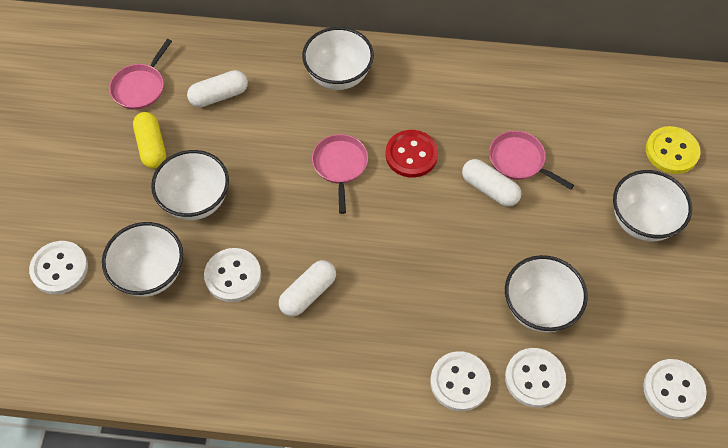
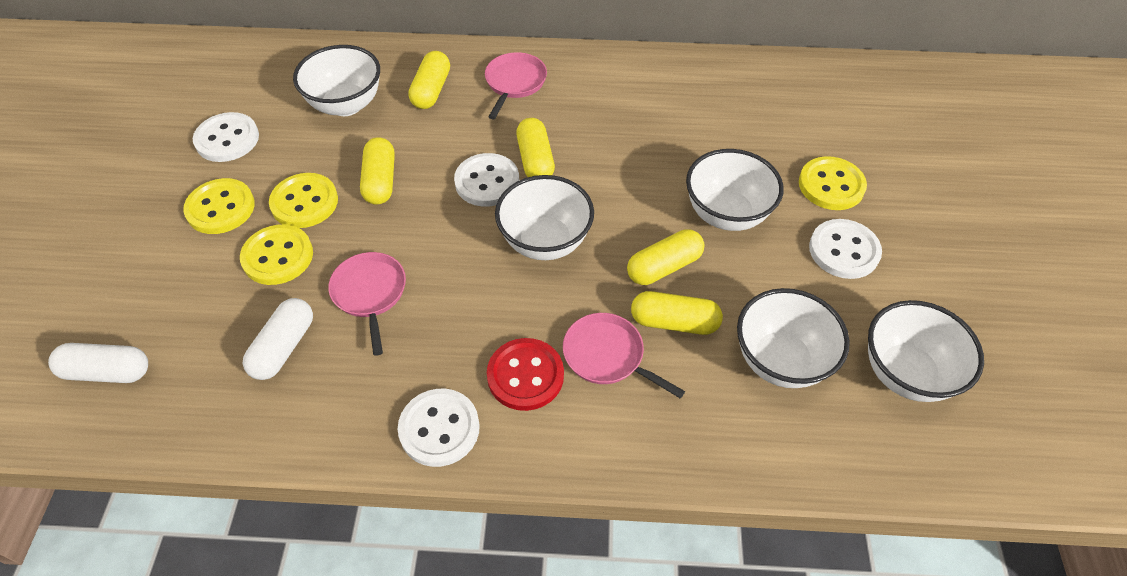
white button: 5 -> 4
white capsule: 3 -> 2
yellow button: 1 -> 4
yellow capsule: 1 -> 5

